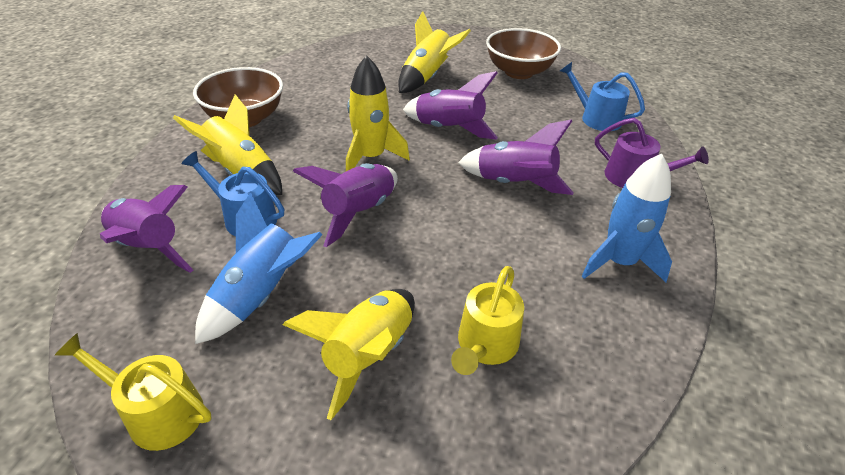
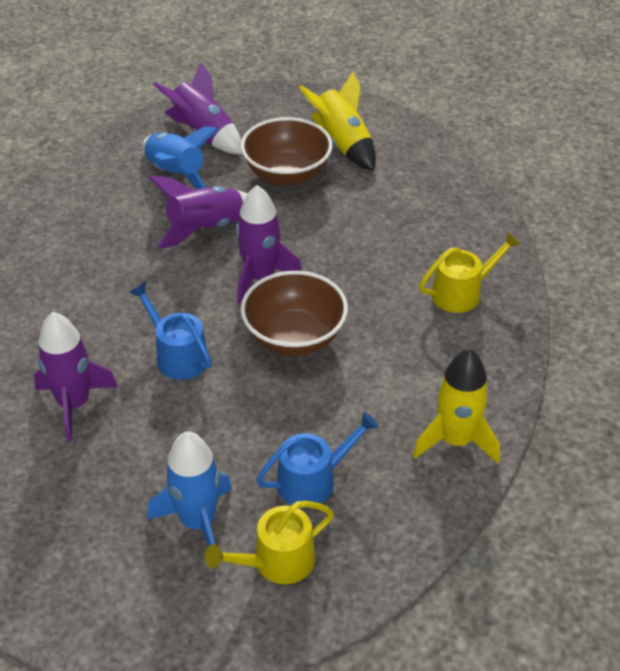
purple watering can: 1 -> 0
yellow rocket: 4 -> 2

